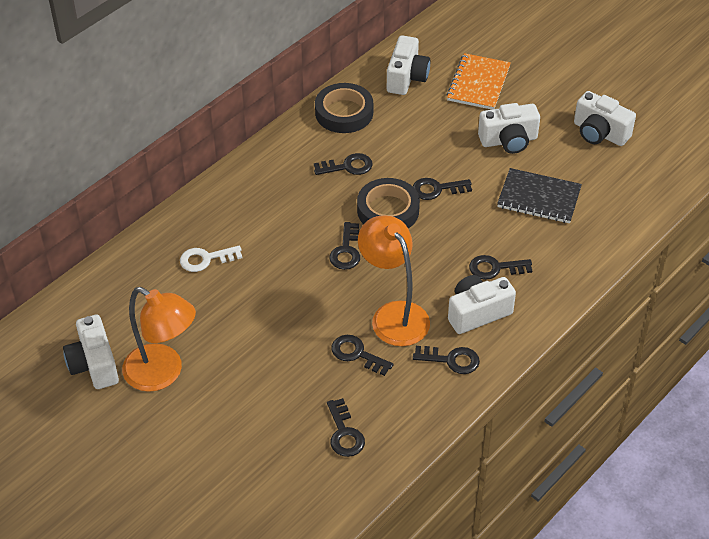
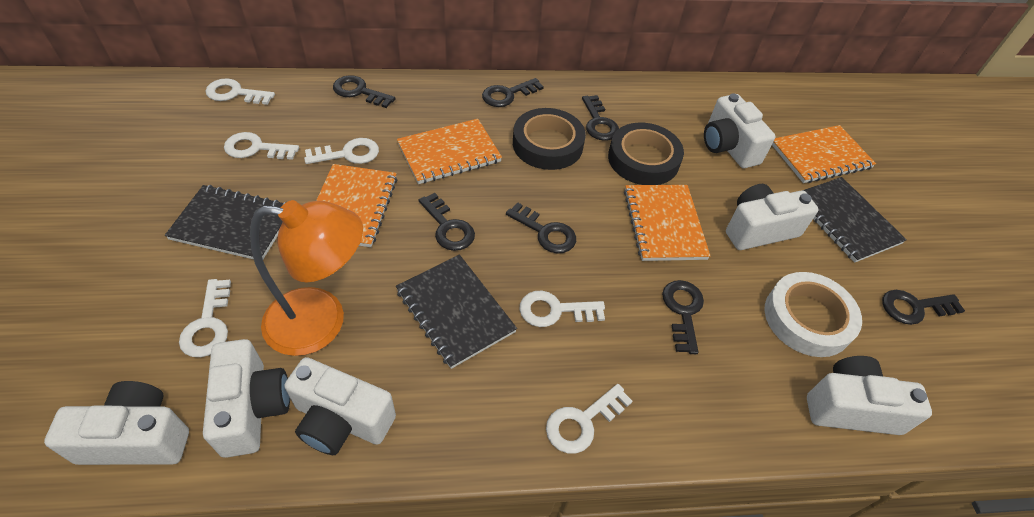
black notebook: 1 -> 3
orange lamp: 2 -> 1
orange notebook: 1 -> 4
white camera: 5 -> 6
white key: 1 -> 6
white tape: 0 -> 1

